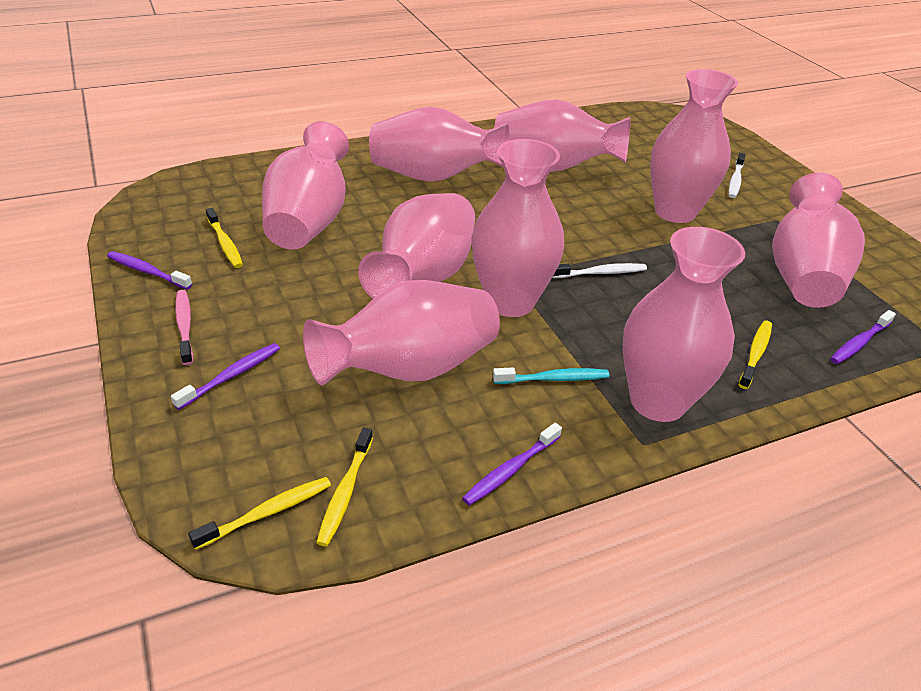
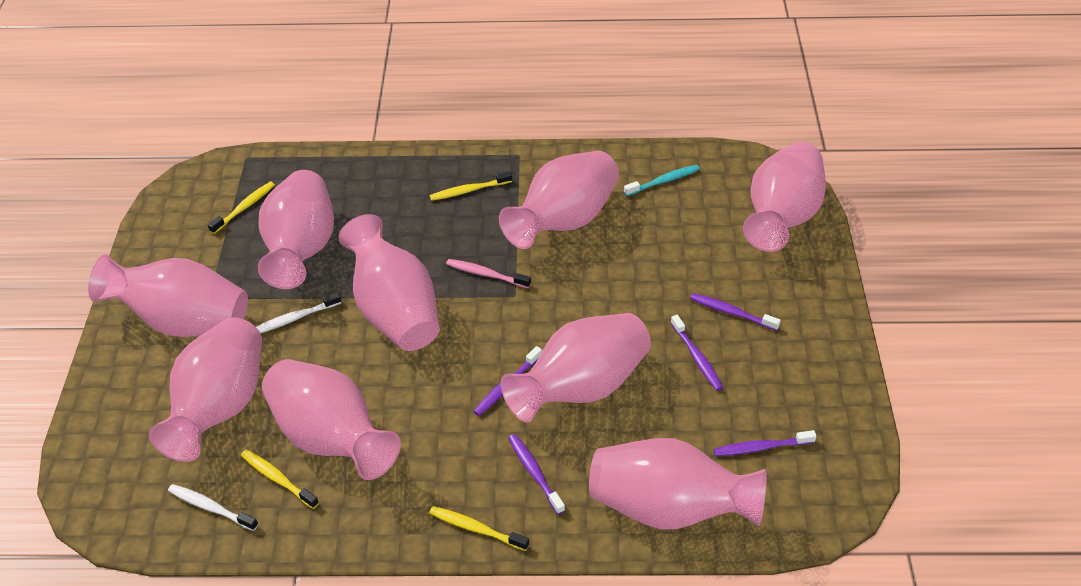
purple toothbrush: 4 -> 5

